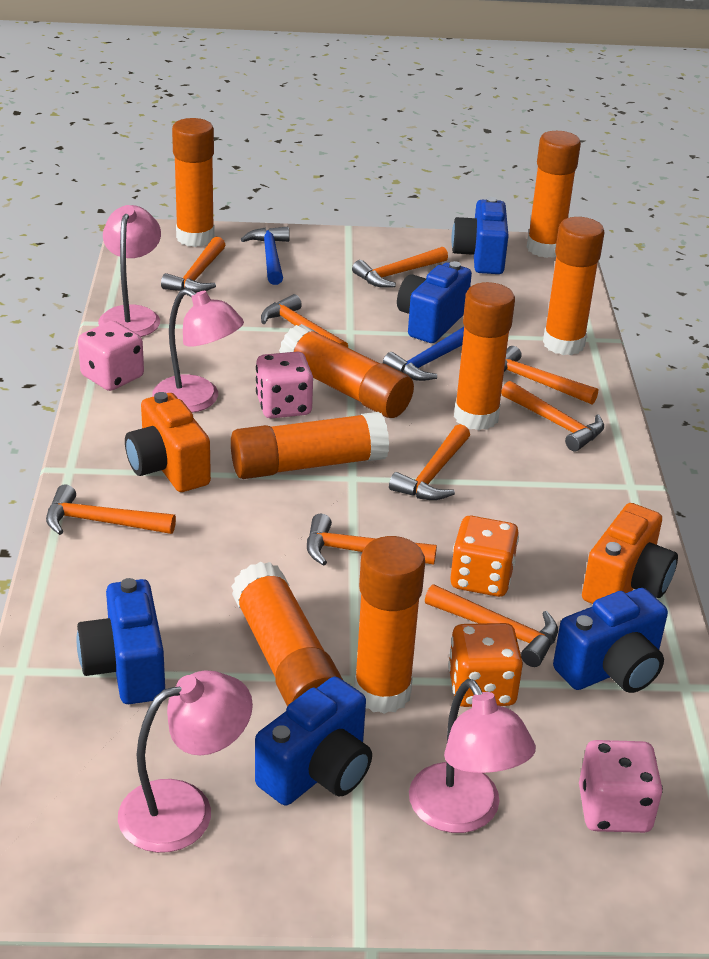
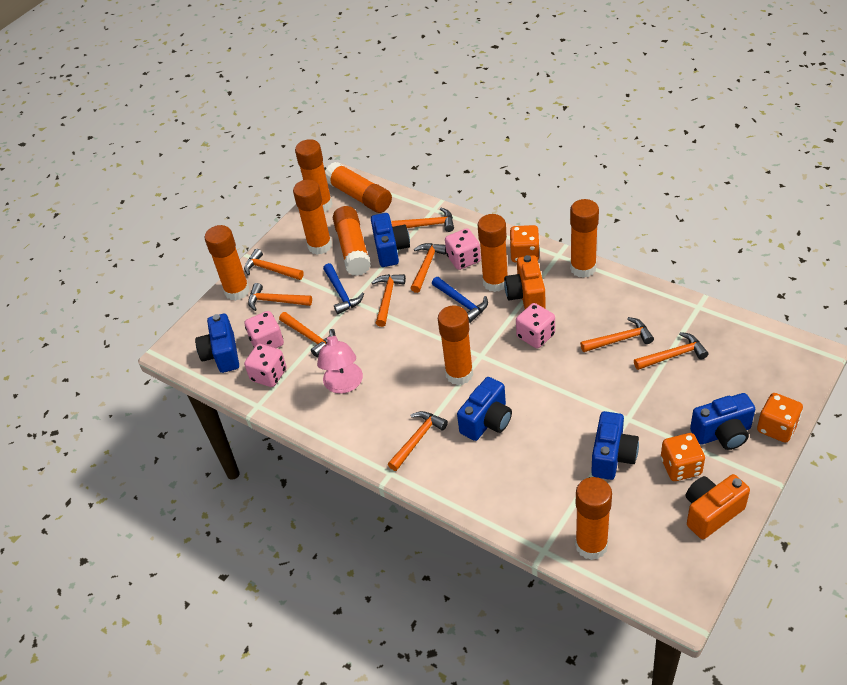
orange dice: 2 -> 3
orange glue stick: 8 -> 9
pink dice: 3 -> 4
pink lamp: 4 -> 1

